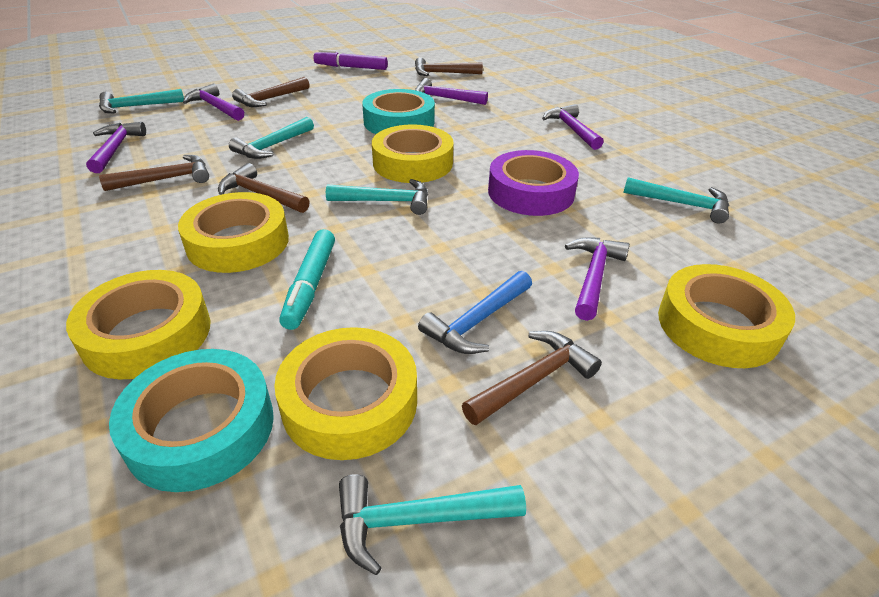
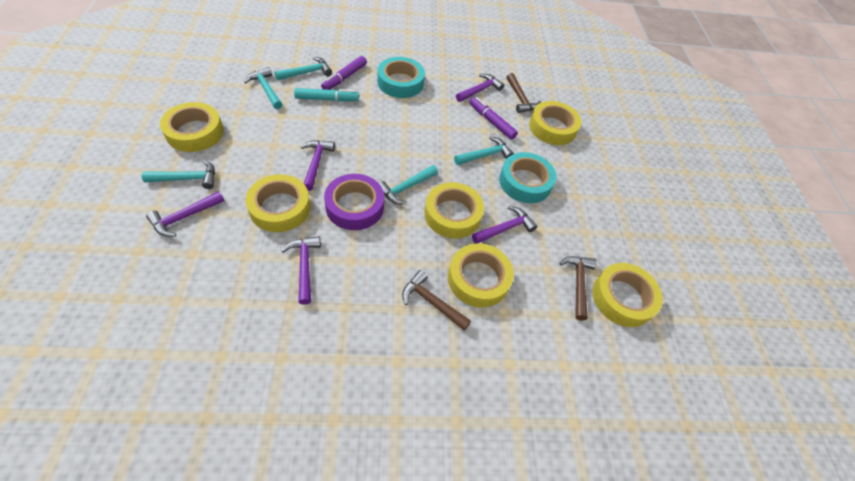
blue hammer: 1 -> 0
brown hammer: 5 -> 3
purple marker: 1 -> 2
yellow tape: 5 -> 6

